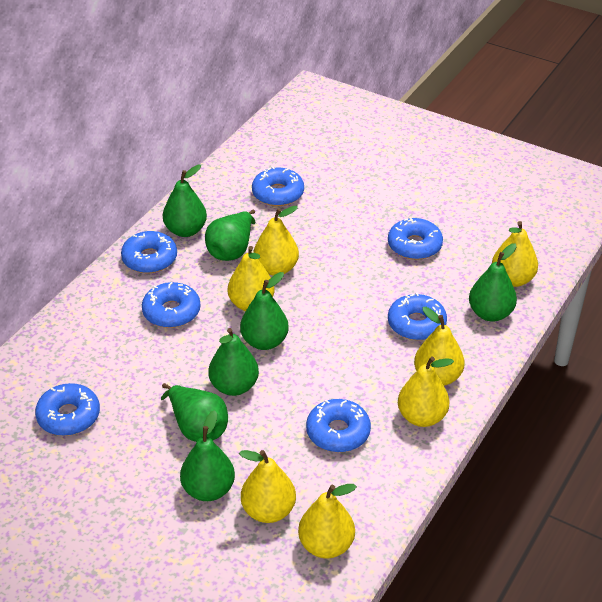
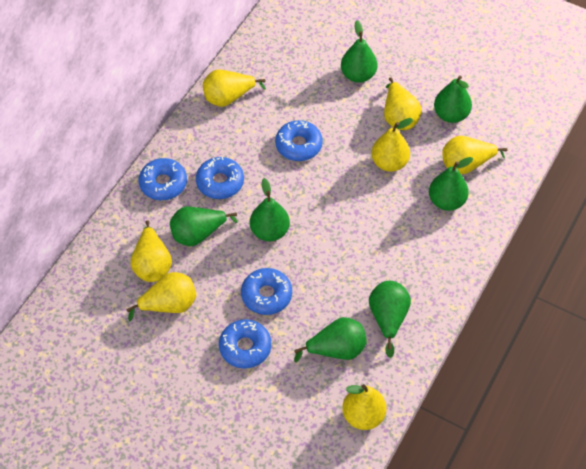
blue donut: 7 -> 5

